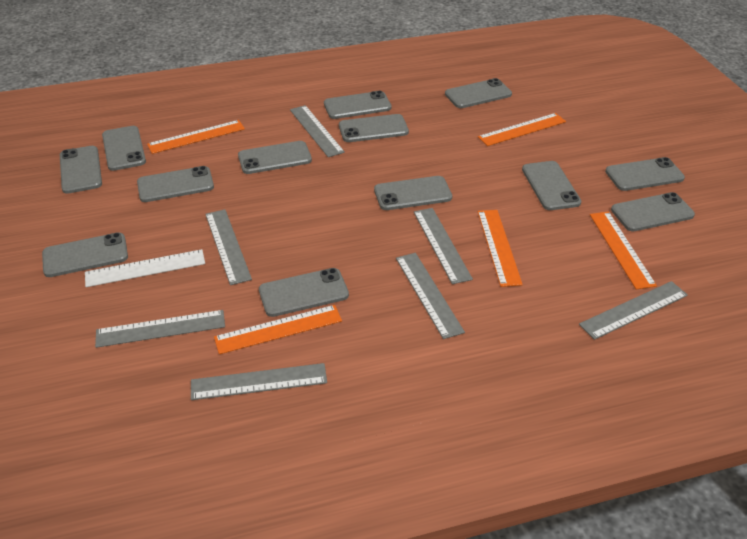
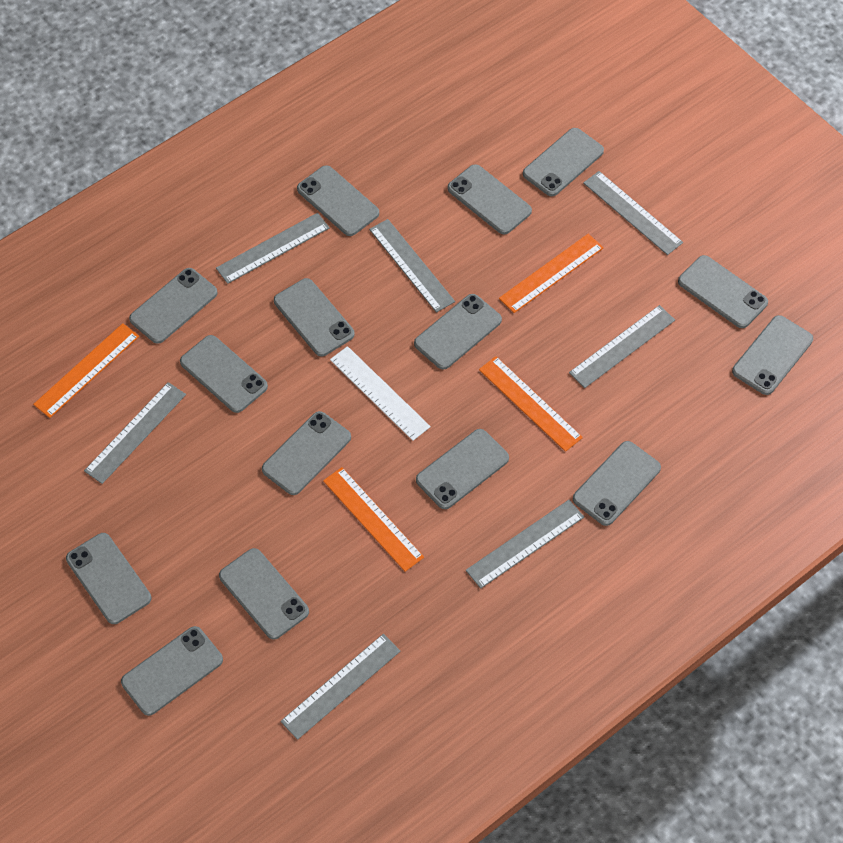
grey phone: 13 -> 15
orange ruler: 5 -> 4

